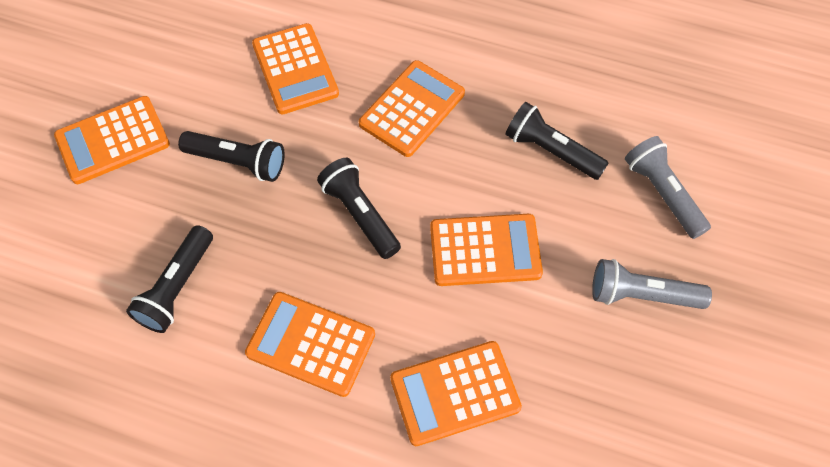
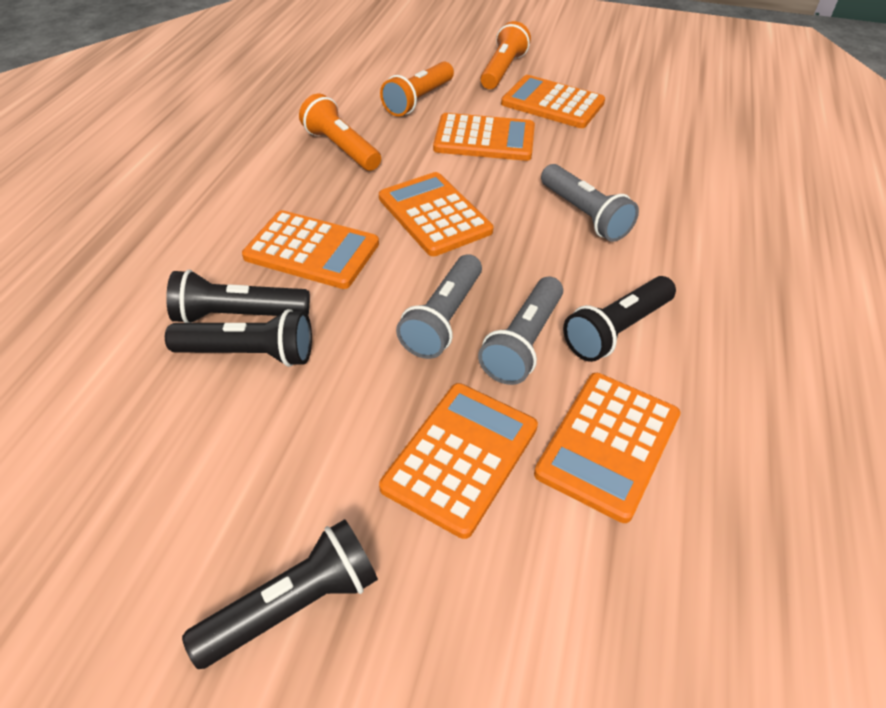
grey flashlight: 2 -> 3
orange flashlight: 0 -> 3

